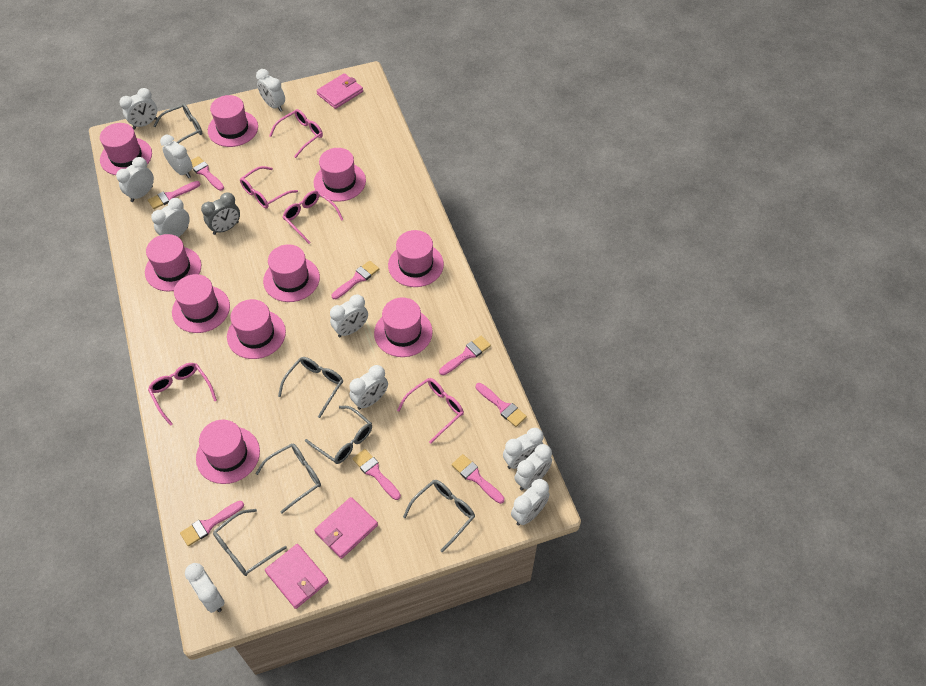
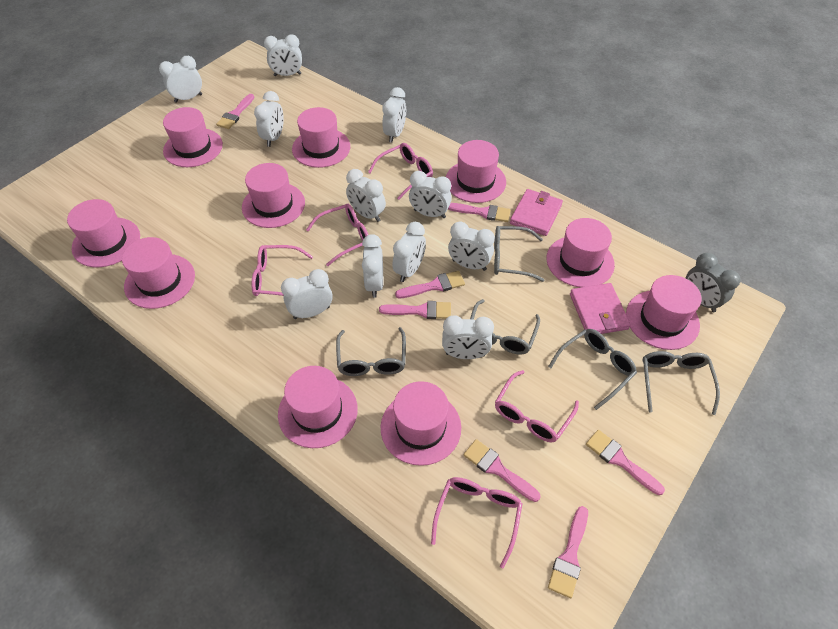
grey glasses: 6 -> 5
pink brush: 8 -> 7
pink wallet: 3 -> 2

